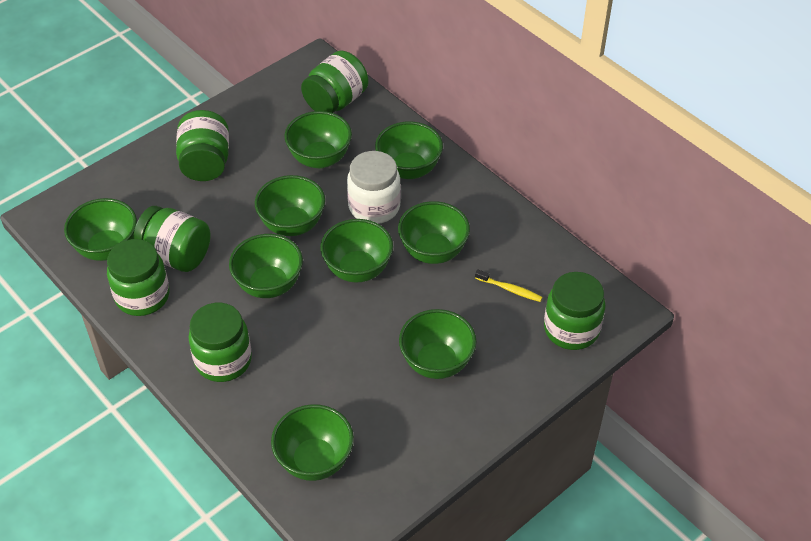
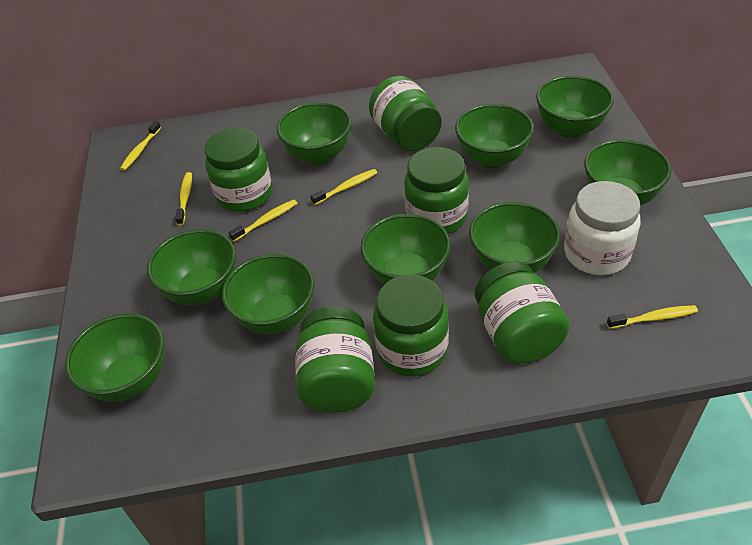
yellow toothbrush: 1 -> 5

